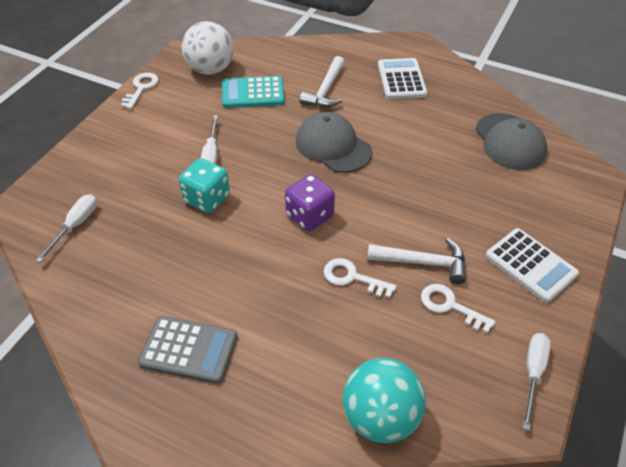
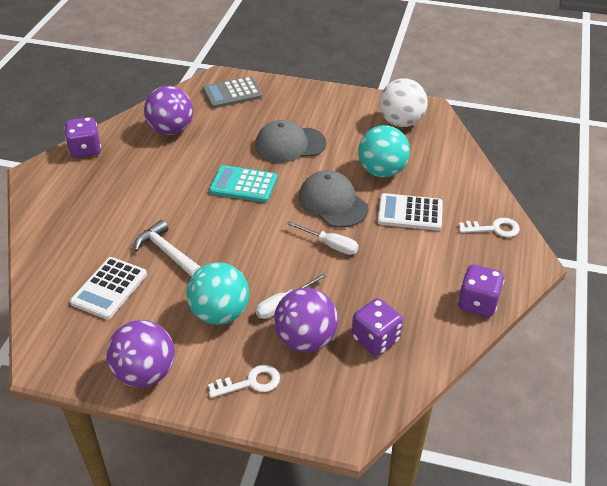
purple ball: 0 -> 3
purple dice: 1 -> 3
turquoise ball: 1 -> 2
turquoise dice: 1 -> 0
white hammer: 2 -> 1
white key: 3 -> 2
white screwdriver: 3 -> 2

